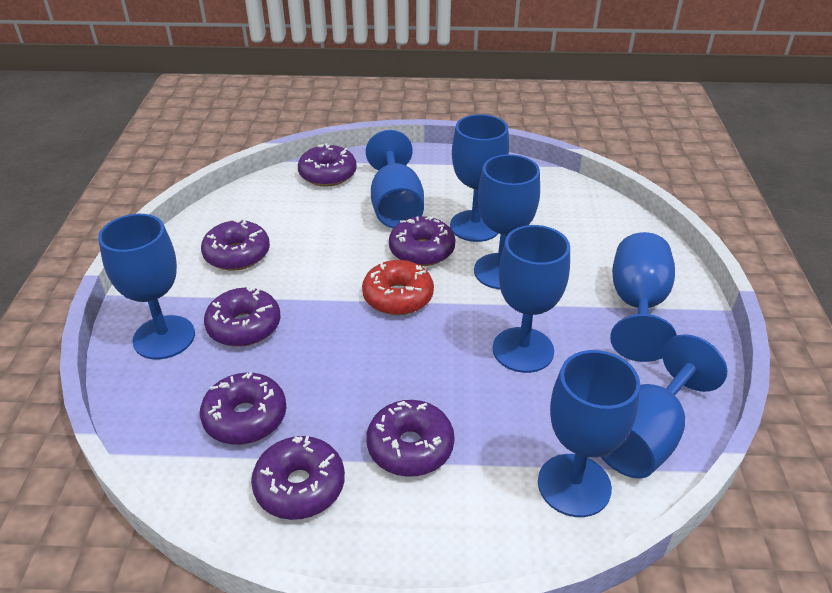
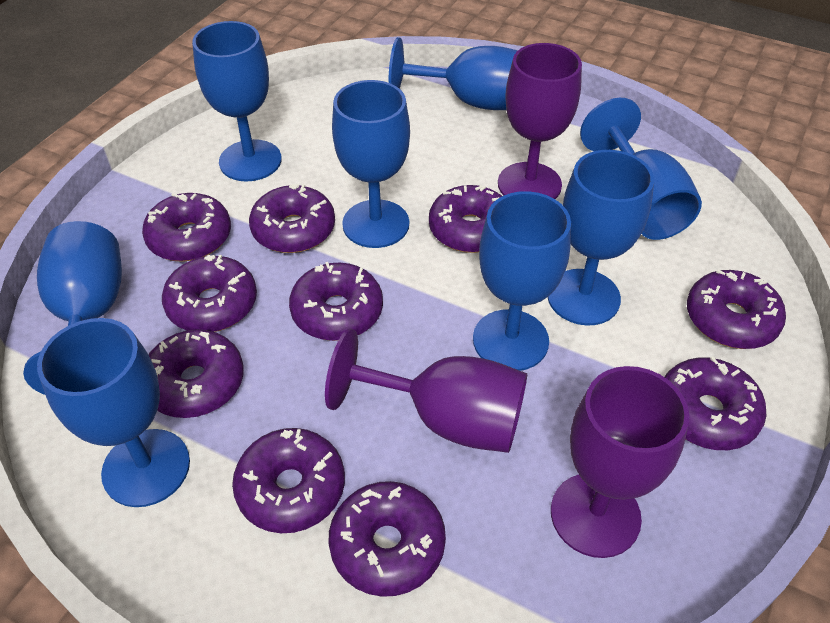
purple donut: 7 -> 10
purple goblet: 0 -> 3
red donut: 1 -> 0

